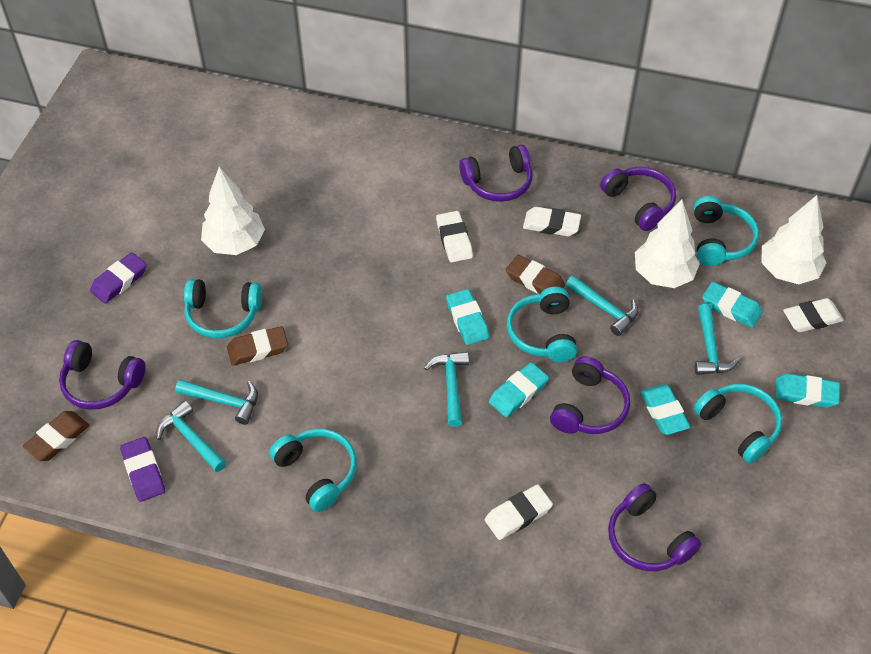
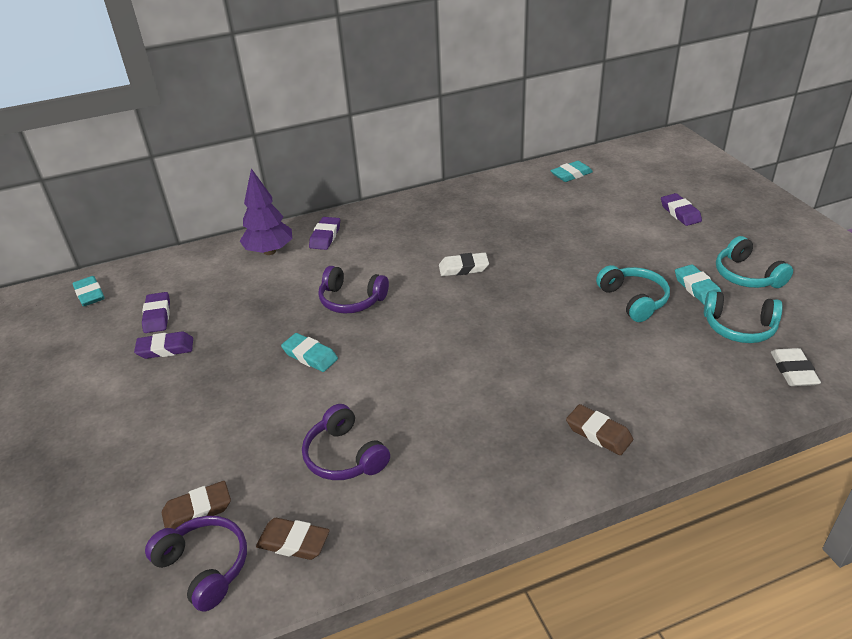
purple eraser: 2 -> 4
purple headphones: 5 -> 3
purple tree: 0 -> 1
turquoise eraser: 5 -> 4
turquoise hammer: 5 -> 0
turquoise headphones: 5 -> 3
white eraser: 4 -> 2
white tree: 3 -> 0

